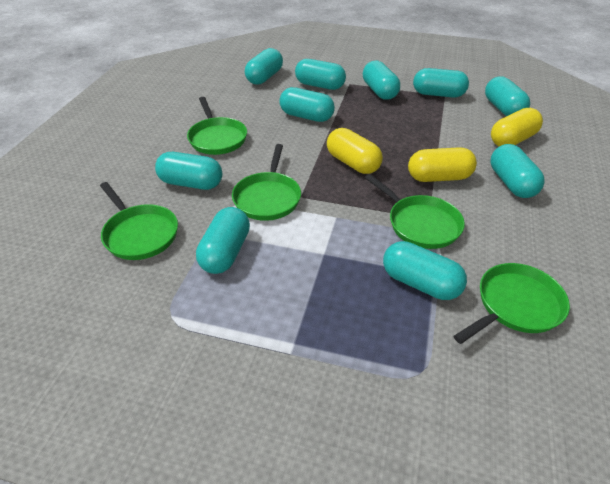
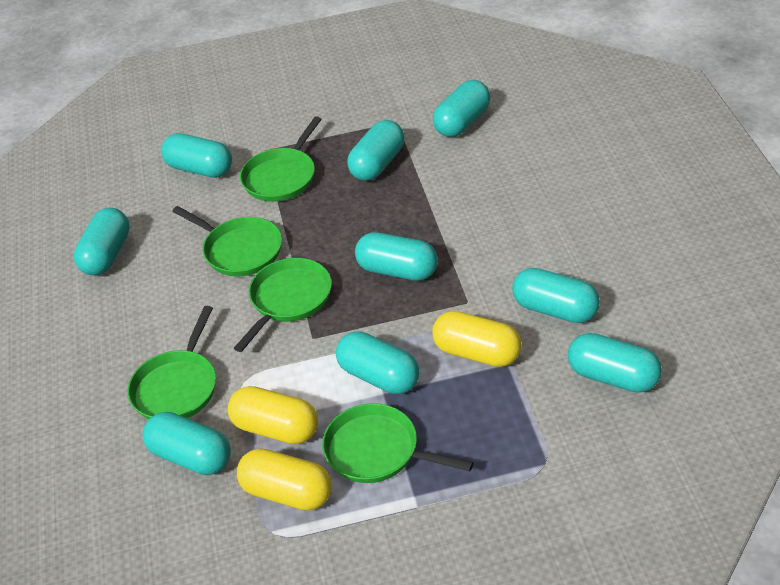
turquoise capsule: 10 -> 9

